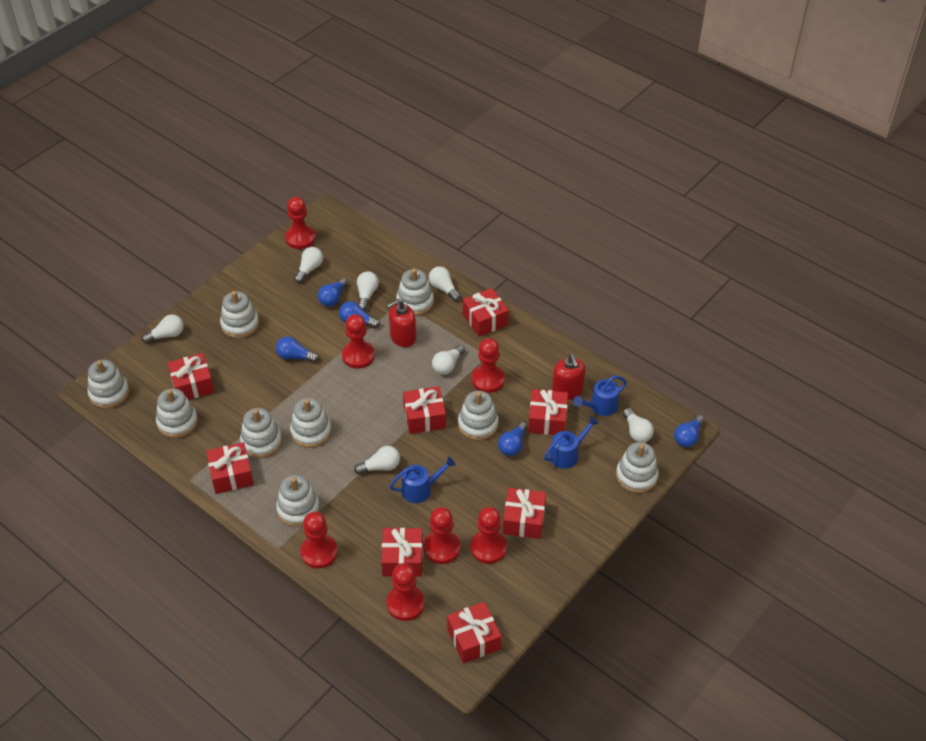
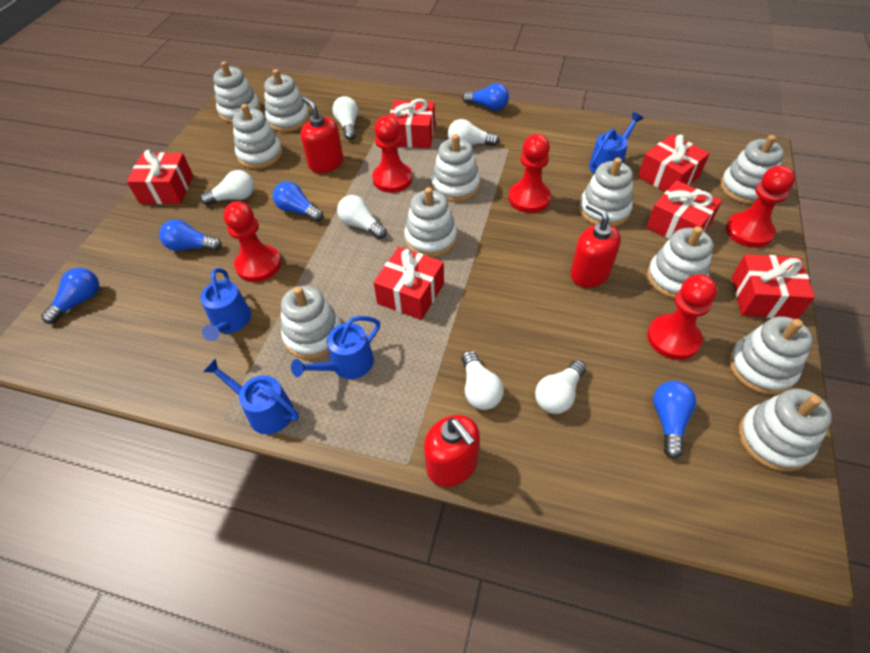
blue watering can: 3 -> 4
red gift: 8 -> 6
red pawn: 7 -> 5
red soap dispenser: 2 -> 3
white light bulb: 7 -> 6
white stacking toy: 9 -> 11

